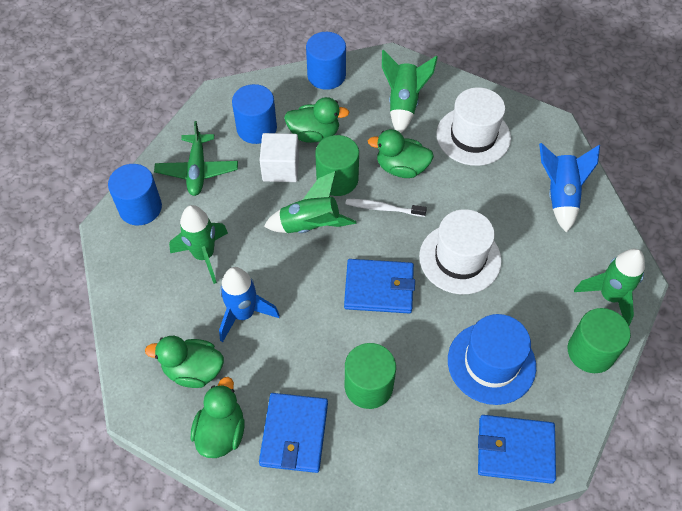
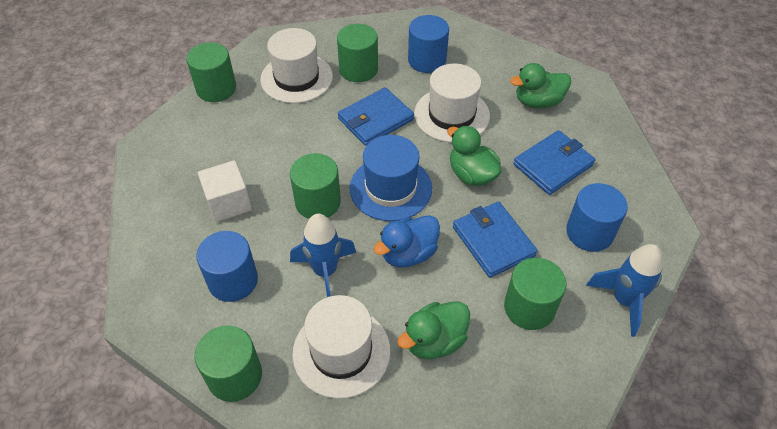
blue duck: 0 -> 1
green cylinder: 3 -> 5
green duck: 4 -> 3
green plane: 1 -> 0
green rocket: 4 -> 0
white hat: 2 -> 3
white toothbrush: 1 -> 0

